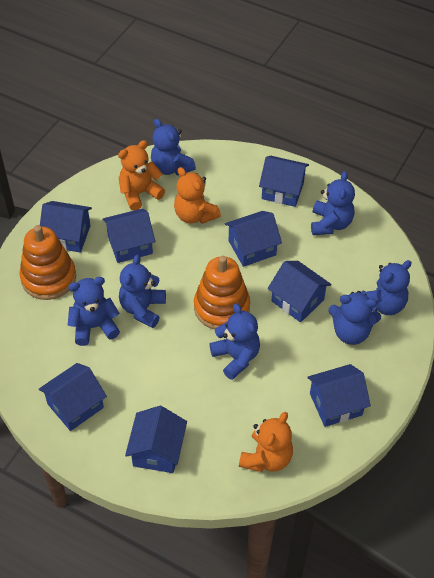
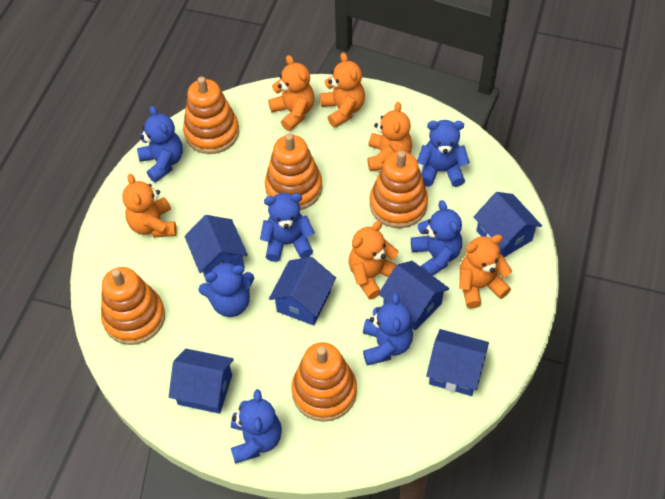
blue house: 8 -> 6
orange stacking toy: 2 -> 5
orange teddy bear: 3 -> 6

